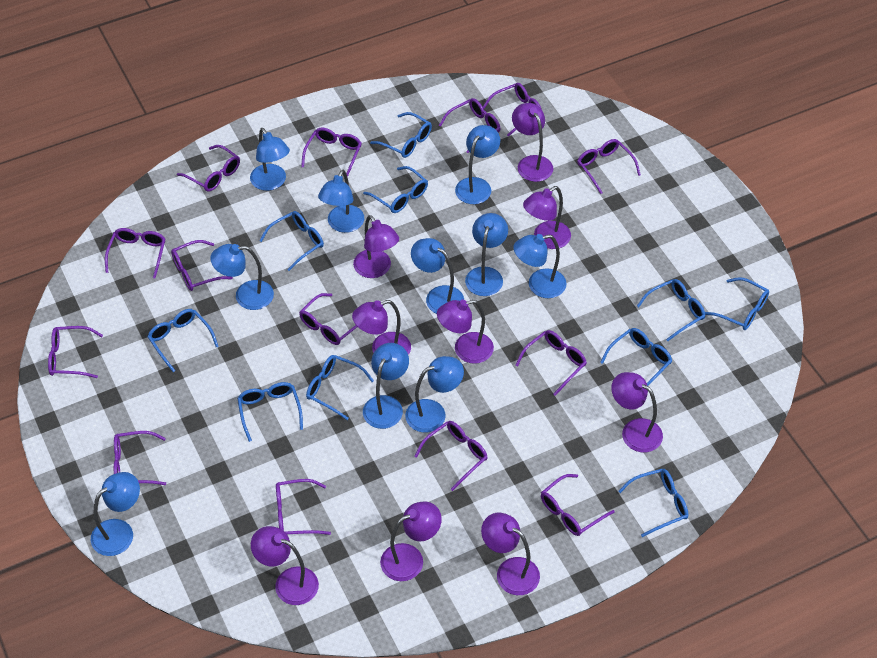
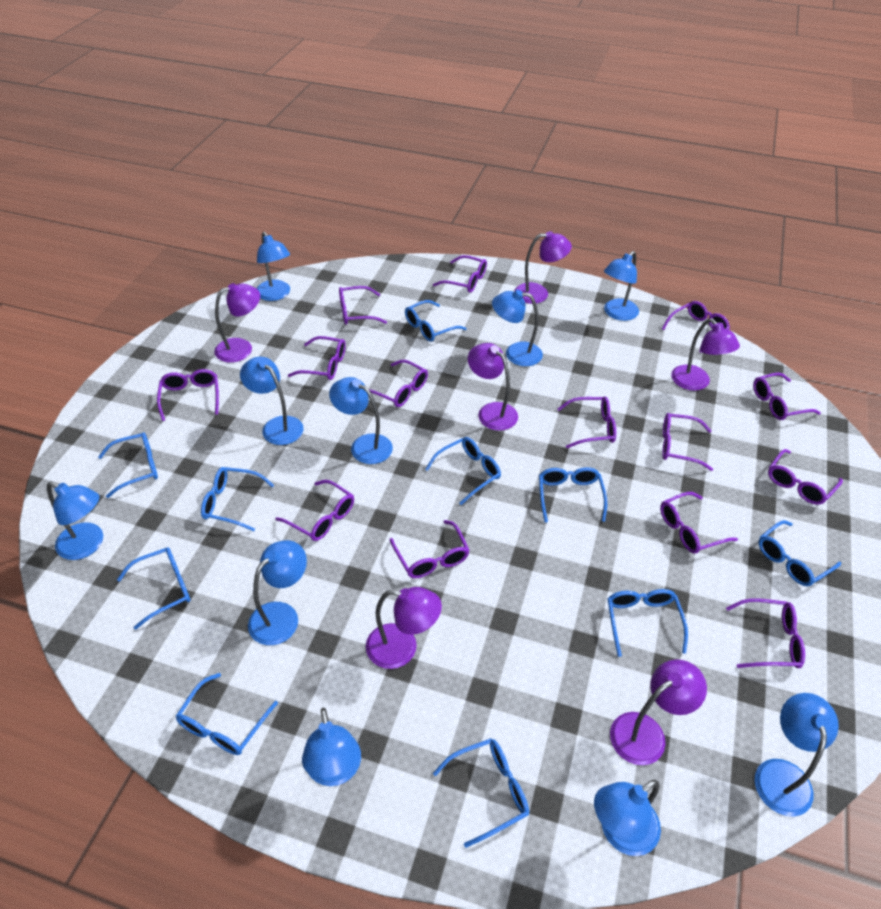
purple lamp: 9 -> 6

